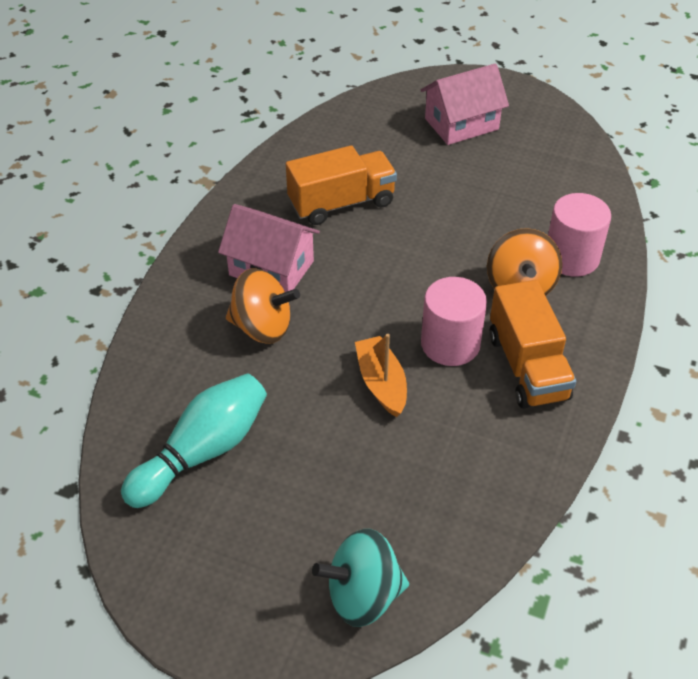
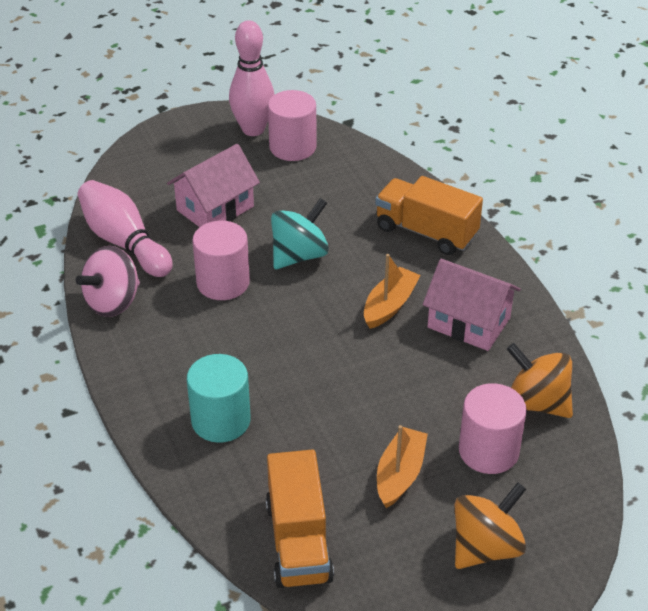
orange boat: 1 -> 2
pink bowling pin: 0 -> 2
pink cylinder: 2 -> 3
pink spinning top: 0 -> 1
turquoise bowling pin: 1 -> 0
turquoise cylinder: 0 -> 1

